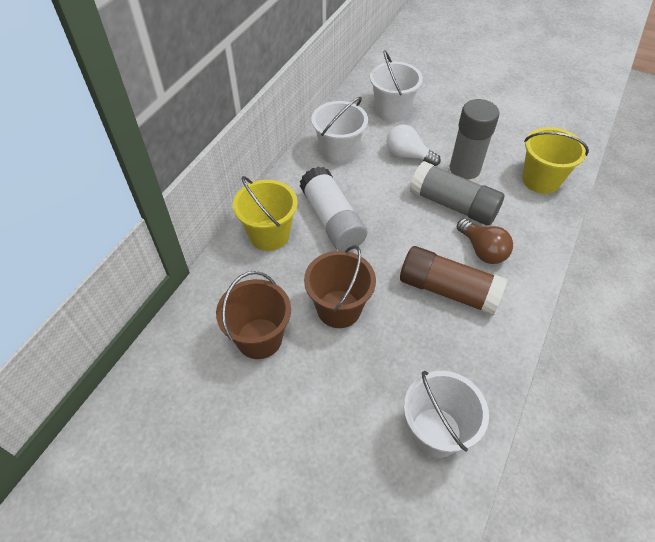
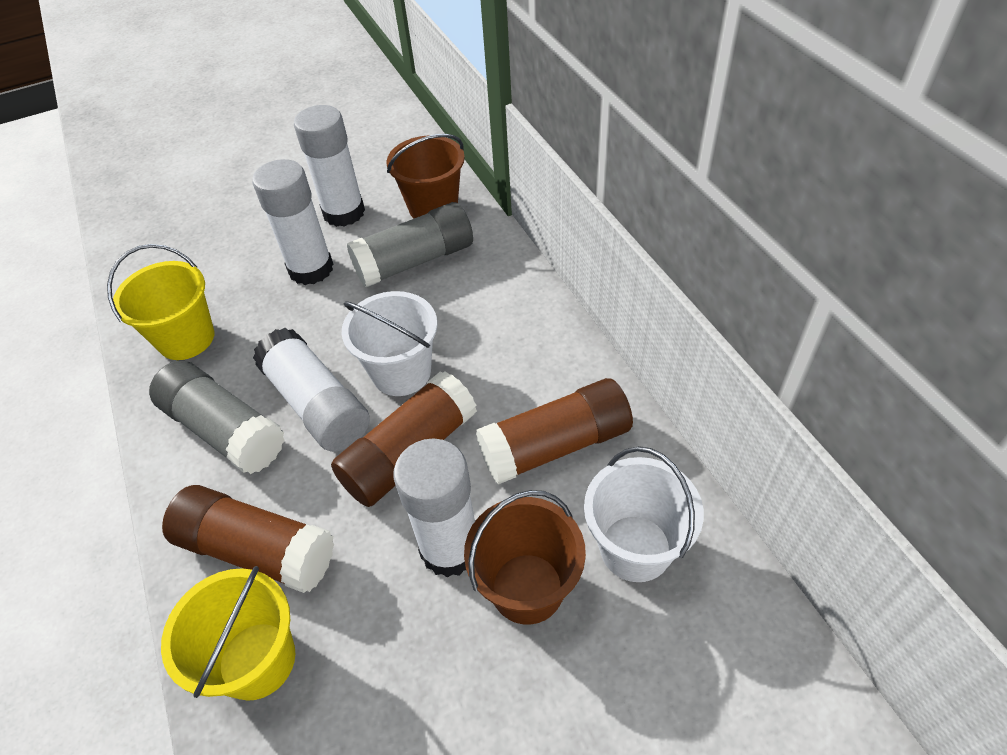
brown glue stick: 1 -> 3
brown light bulb: 1 -> 0
white bucket: 3 -> 2
white glue stick: 1 -> 4
white light bulb: 1 -> 0

